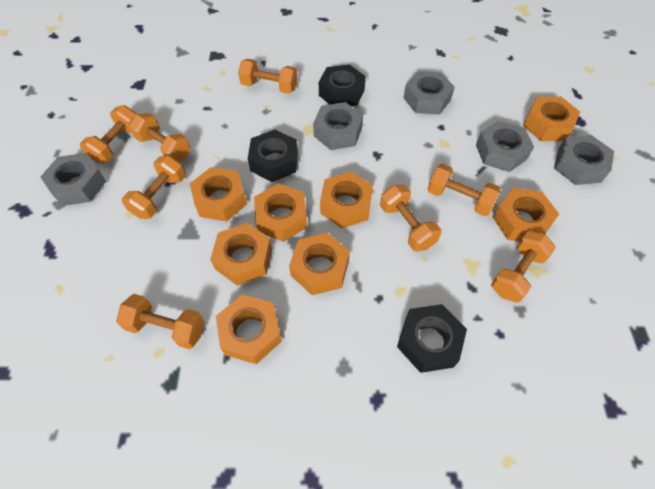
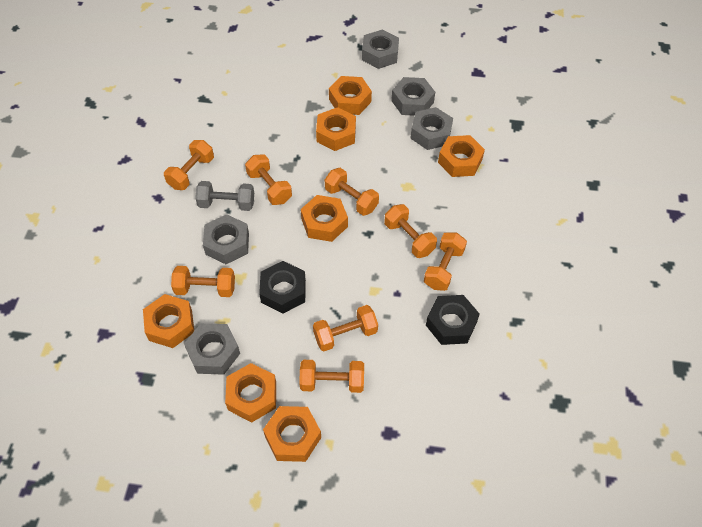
black nut: 3 -> 2
grey dumbbell: 0 -> 1
orange nut: 8 -> 7

